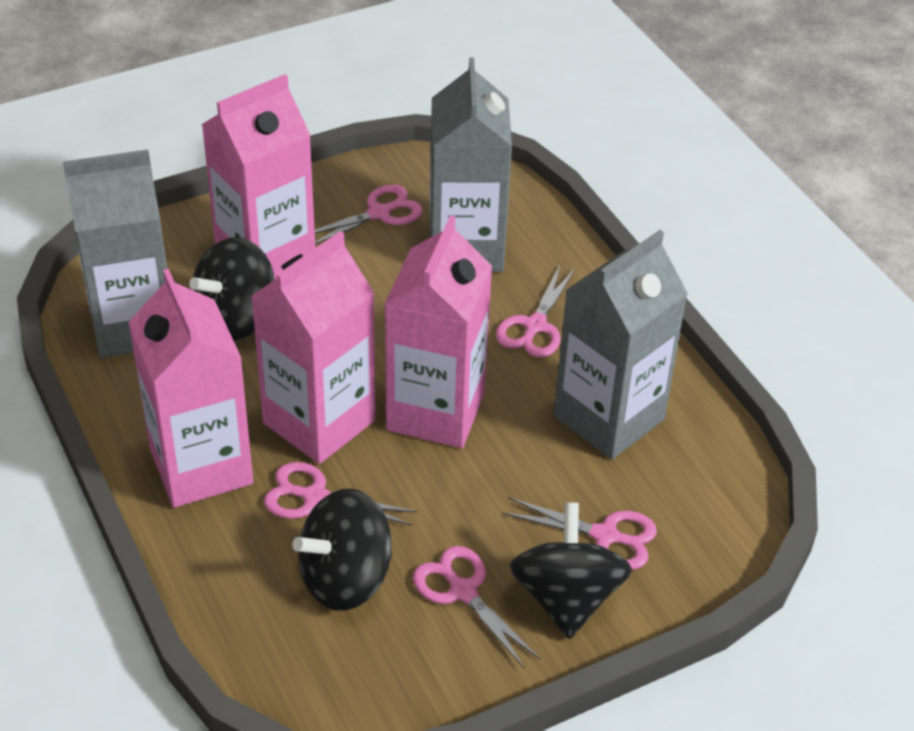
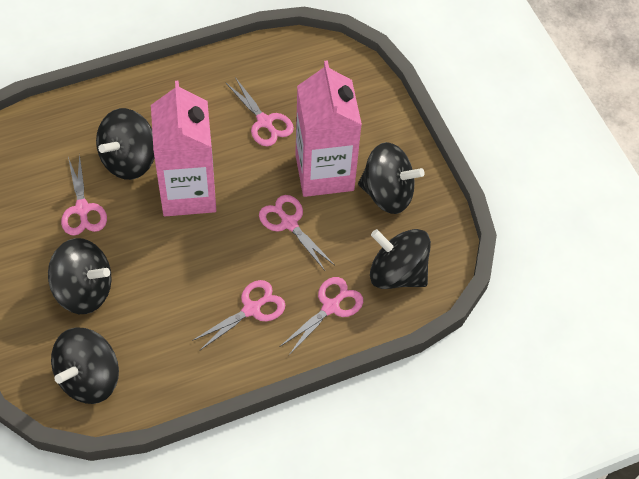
black spinning top: 3 -> 5
grey carton: 3 -> 0
pink carton: 4 -> 2

